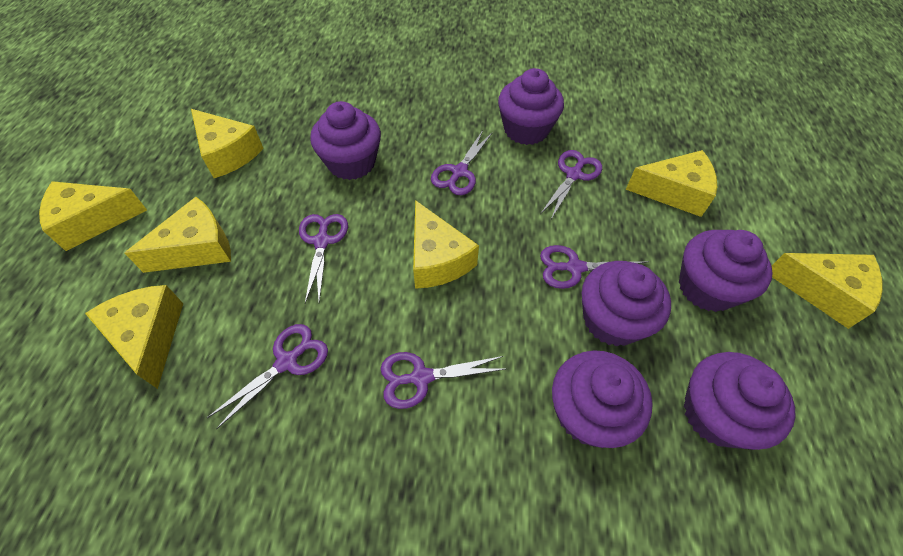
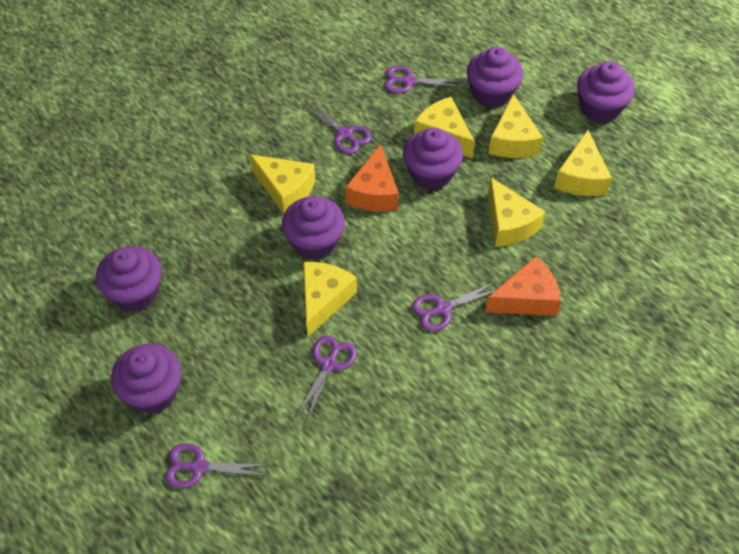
orange cheese: 0 -> 2
purple scissors: 6 -> 5
yellow cheese: 7 -> 6

